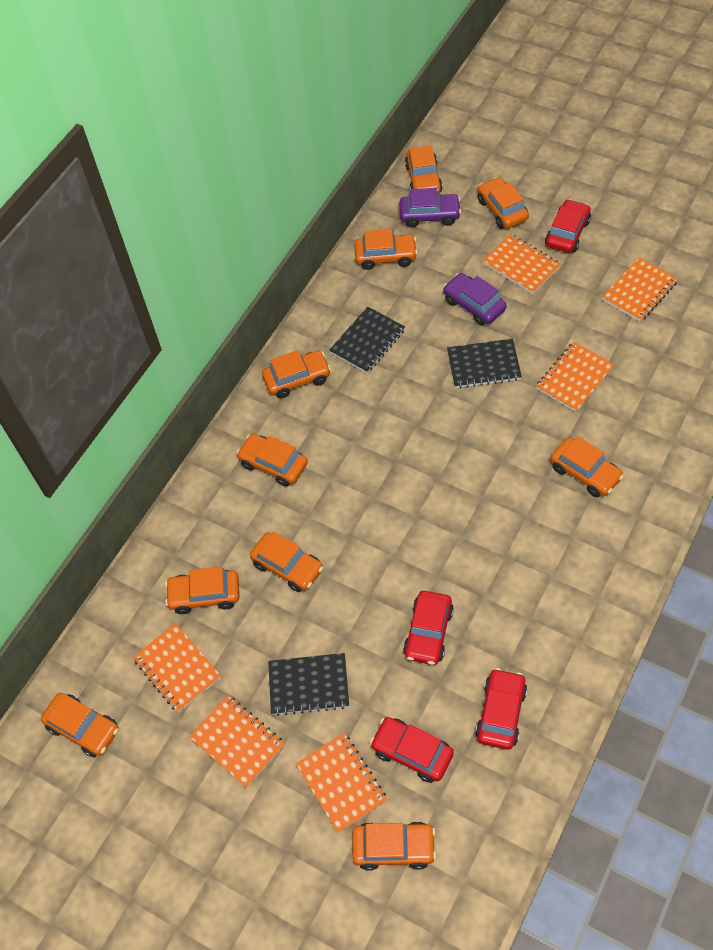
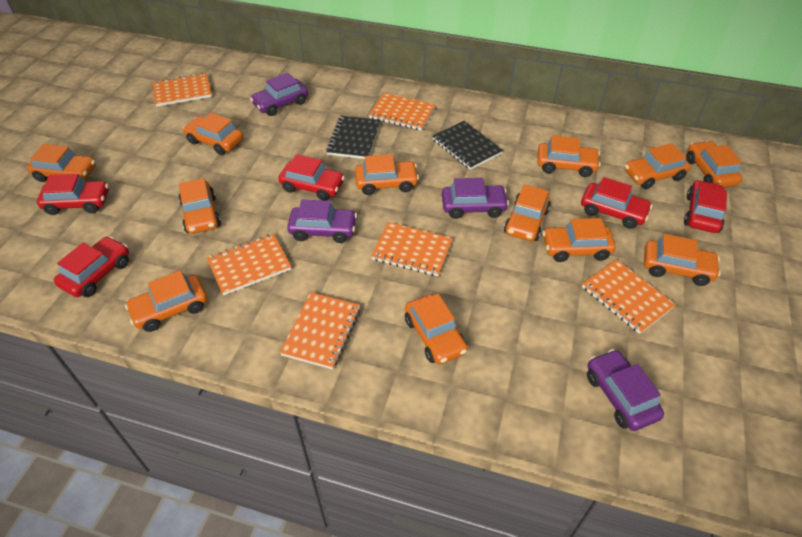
black notebook: 3 -> 2
orange car: 10 -> 12
purple car: 2 -> 4
red car: 4 -> 5

